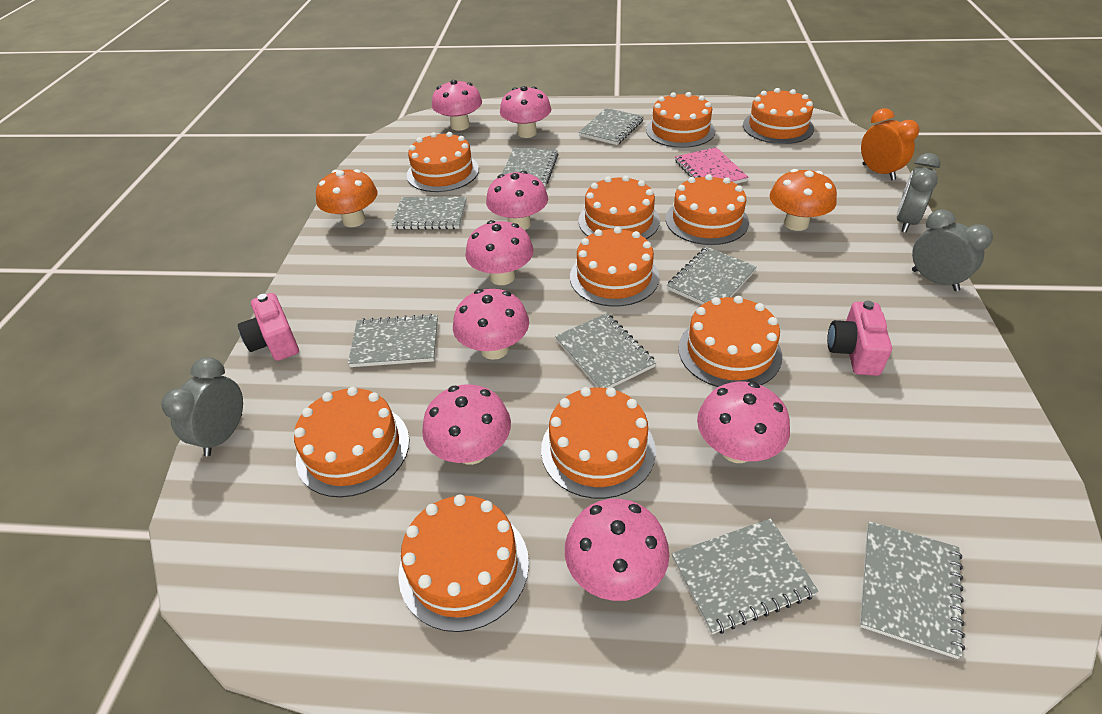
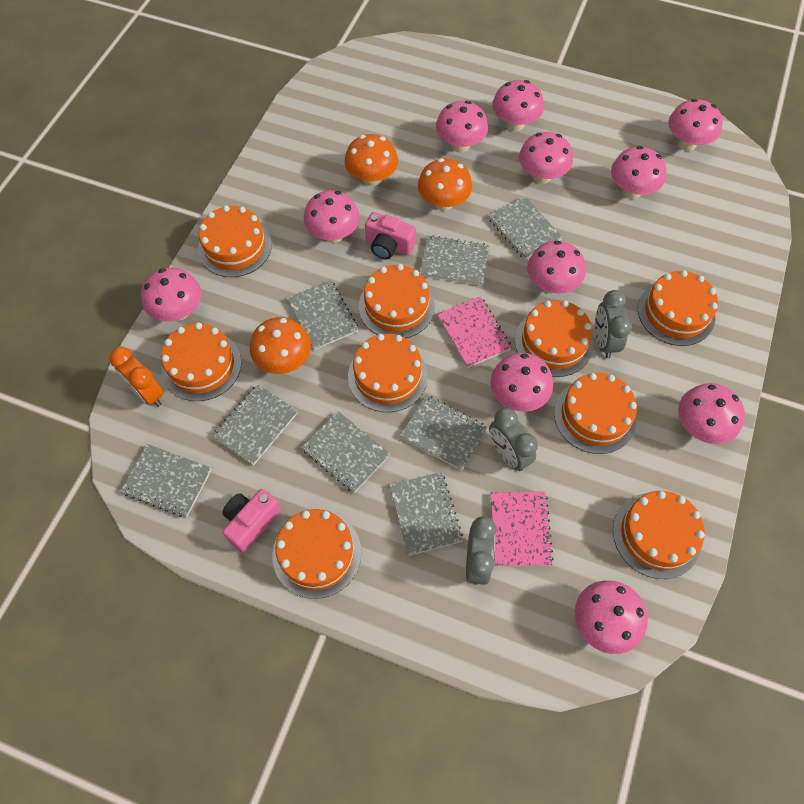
orange cake: 10 -> 9
orange mushroom: 2 -> 3
pink mushroom: 8 -> 11
pink notebook: 1 -> 2

